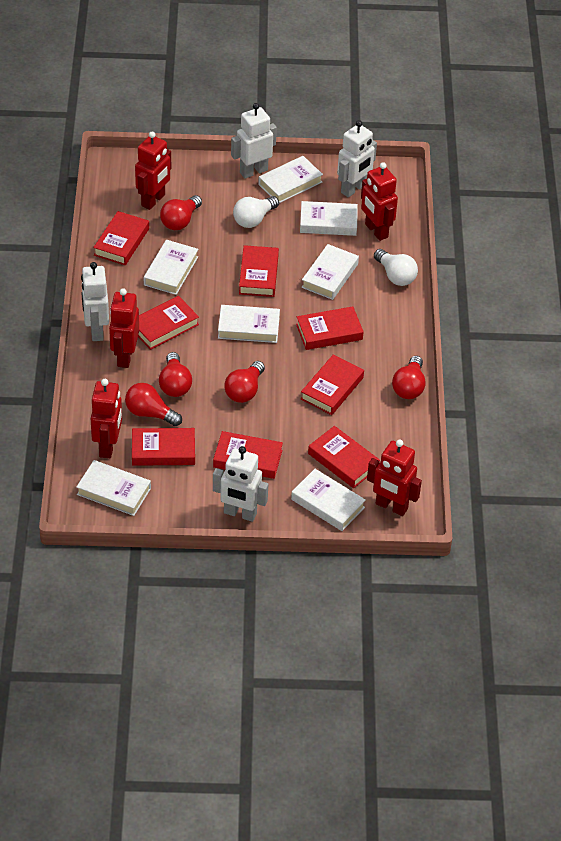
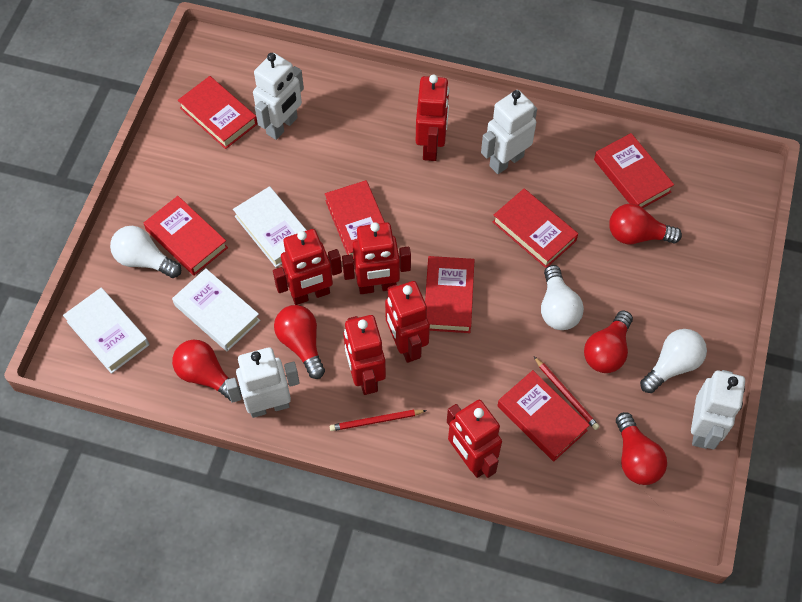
red book: 8 -> 7
red pencil: 0 -> 2
red robot: 5 -> 6
white book: 7 -> 3
white light bulb: 2 -> 3

